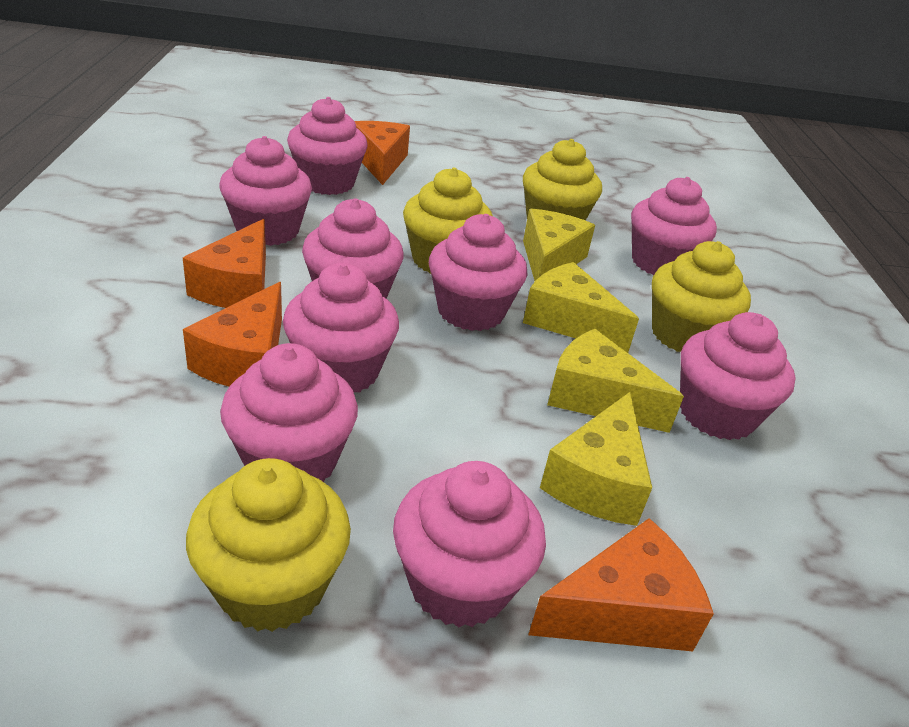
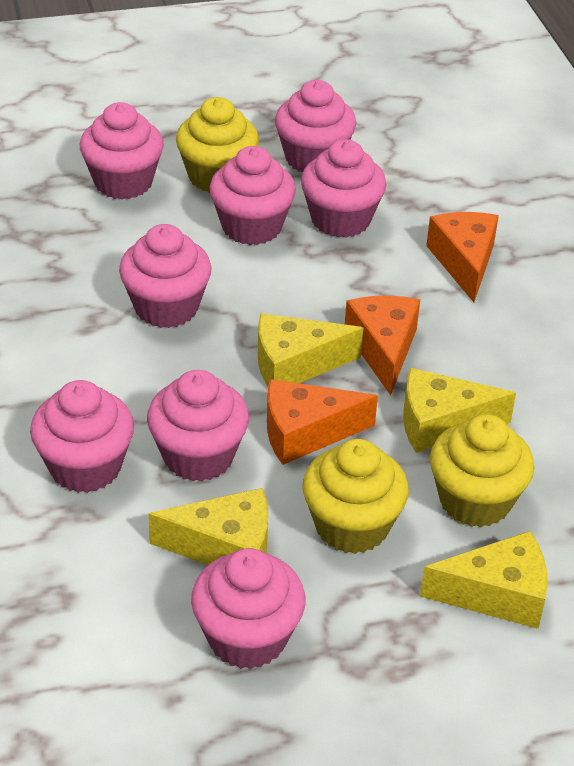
orange cheese: 4 -> 3
pink cupcake: 9 -> 8
yellow cupcake: 4 -> 3

